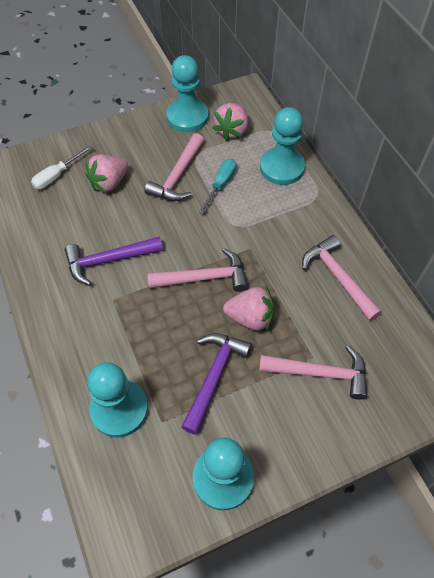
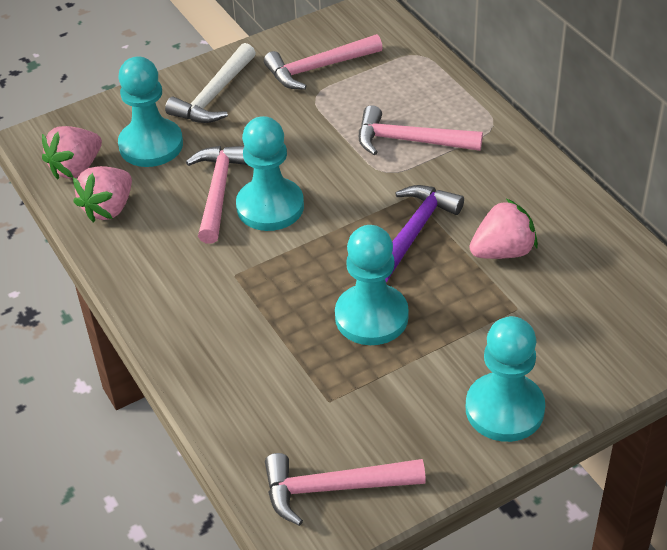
purple hammer: 2 -> 1
turquoise screwdriver: 1 -> 0
white hammer: 0 -> 1
white screwdriver: 1 -> 0

